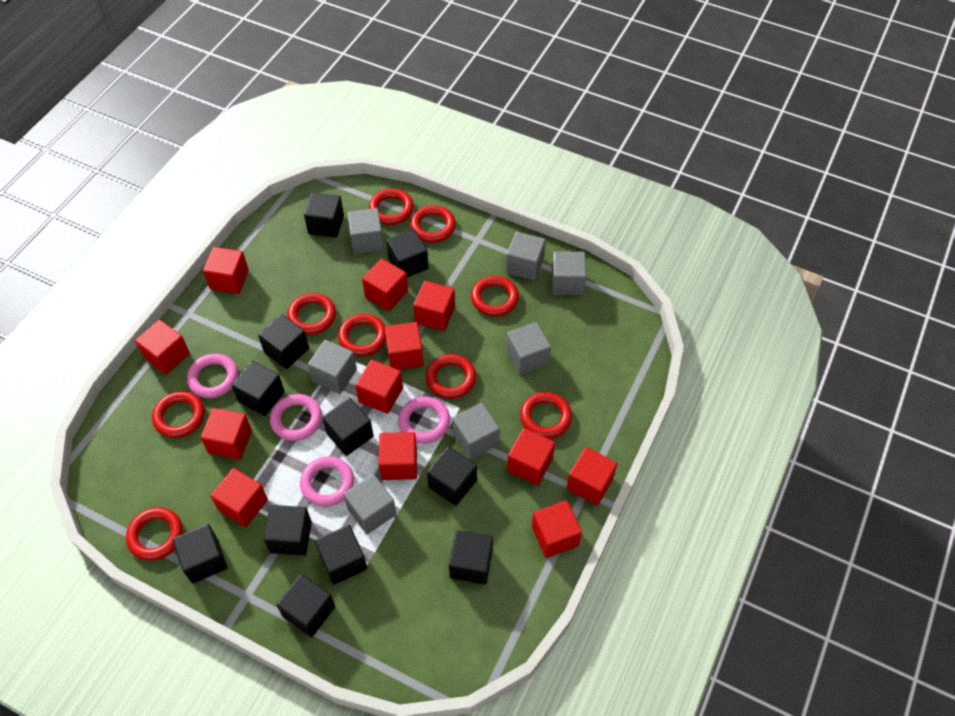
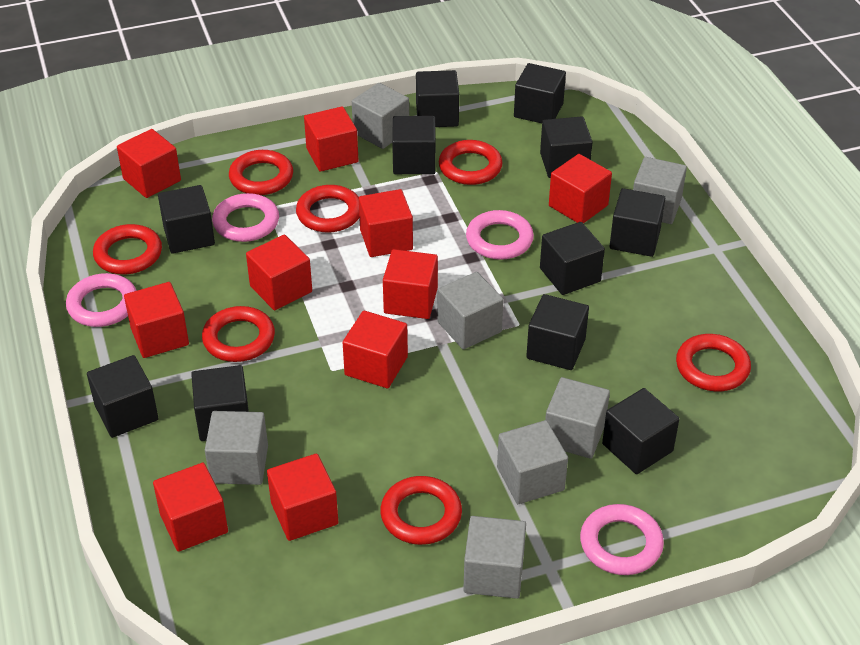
red cube: 12 -> 10
red ring: 9 -> 7

